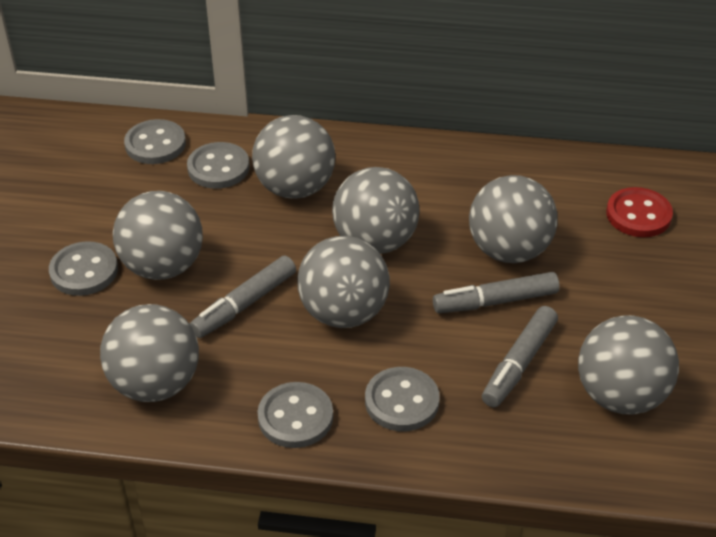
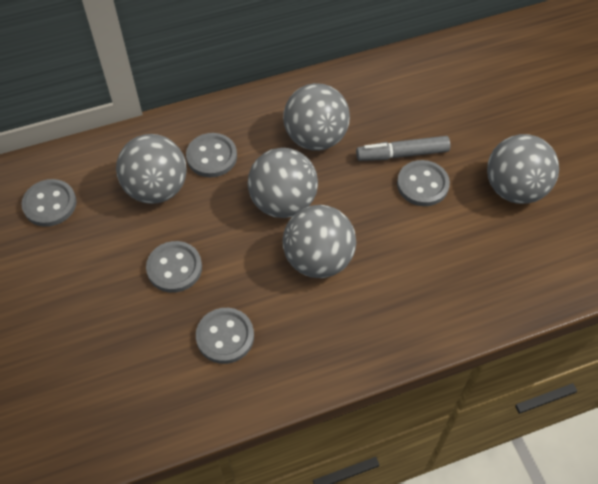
grey ball: 7 -> 5
grey marker: 3 -> 1
red button: 1 -> 0

